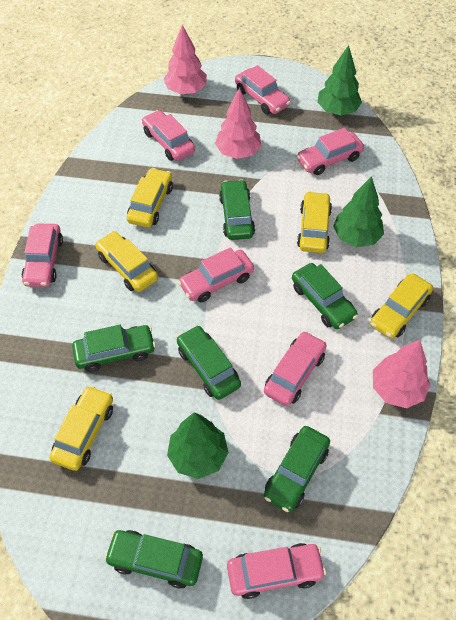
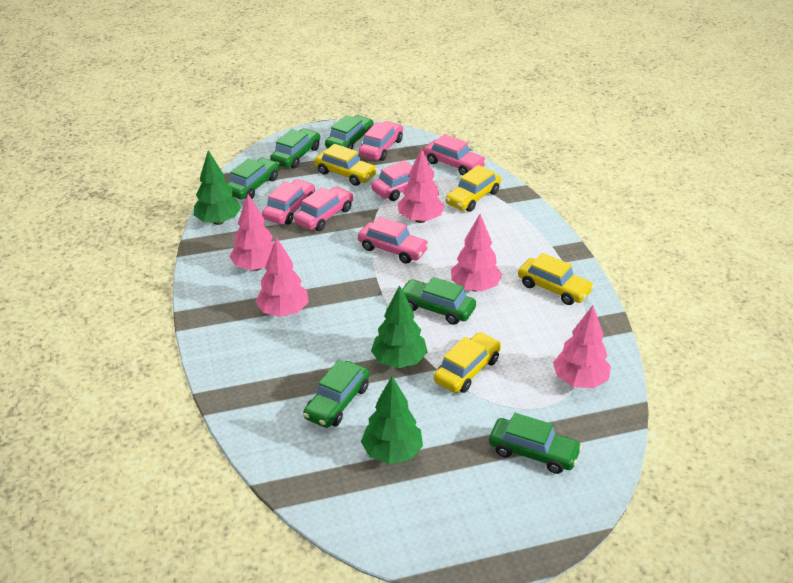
pink car: 7 -> 6
pink tree: 3 -> 5
yellow car: 5 -> 4

